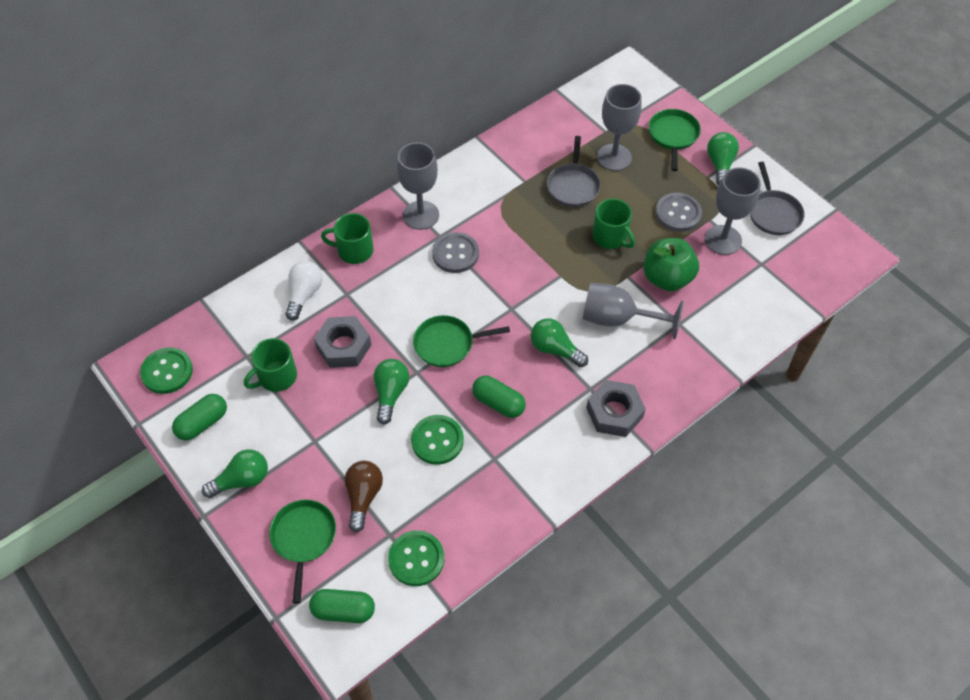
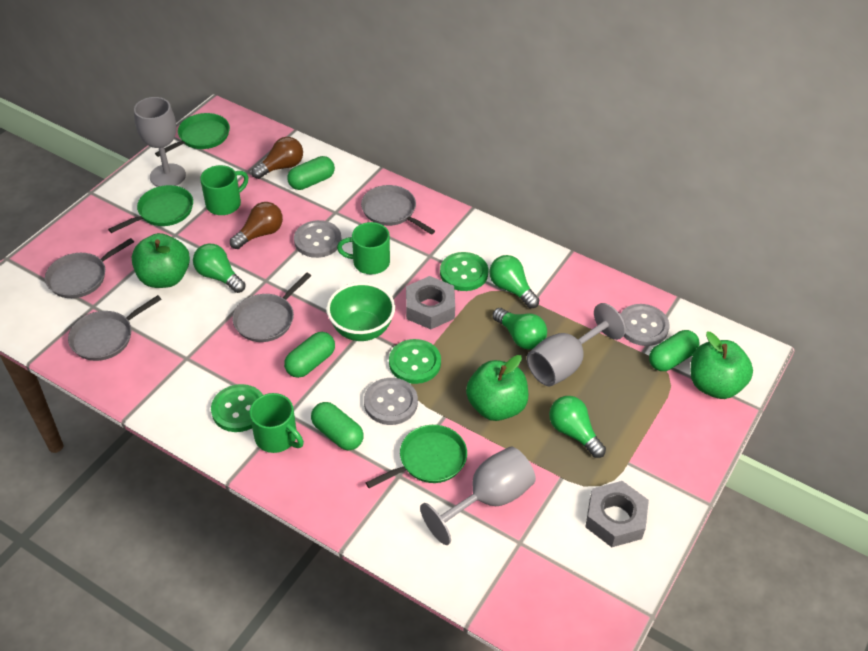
brown light bulb: 1 -> 2
green apple: 1 -> 3
green bowl: 0 -> 1
green capsule: 3 -> 4
grey button: 2 -> 3
grey goblet: 4 -> 3
grey pan: 2 -> 4
white light bulb: 1 -> 0

